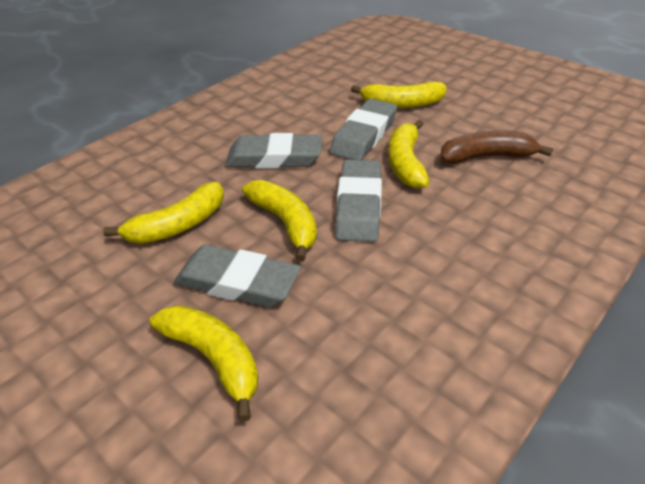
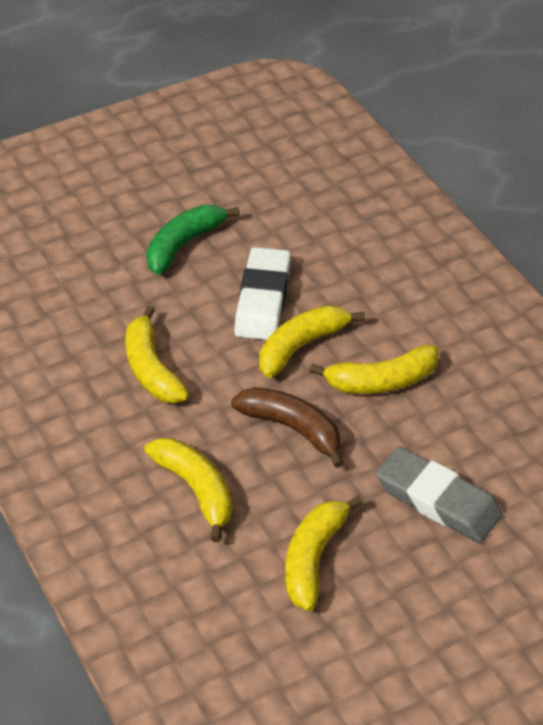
green banana: 0 -> 1
grey eraser: 4 -> 1
white eraser: 0 -> 1

